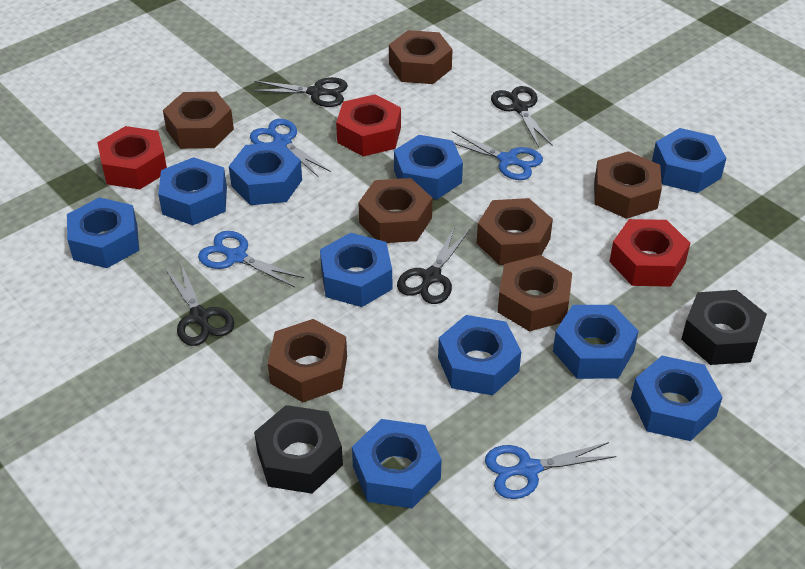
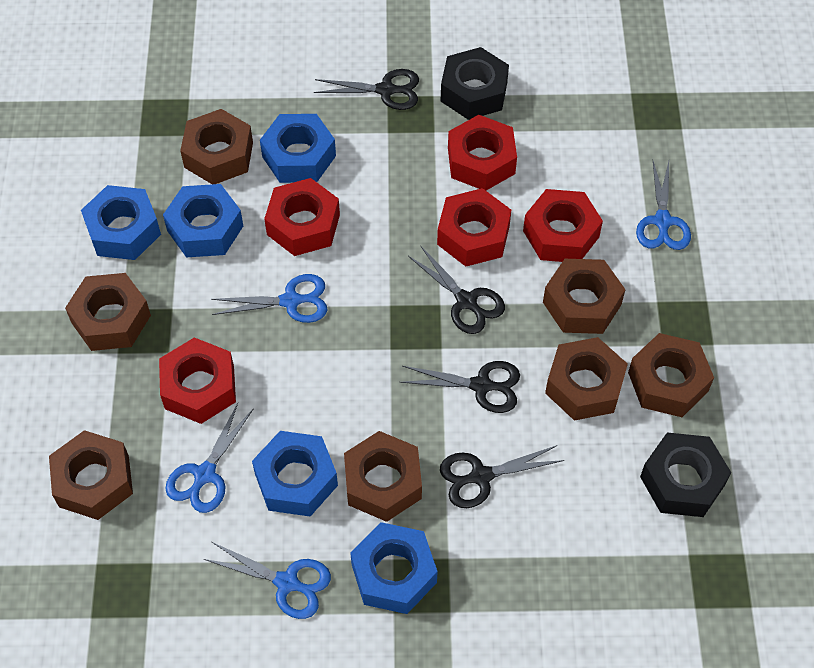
blue nut: 10 -> 5
red nut: 3 -> 5

